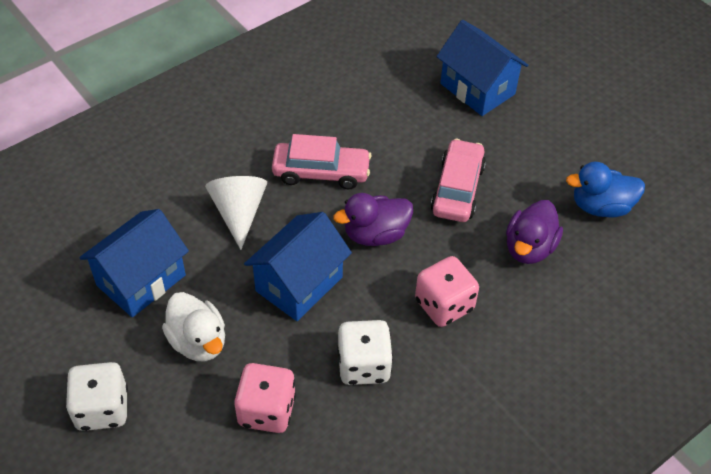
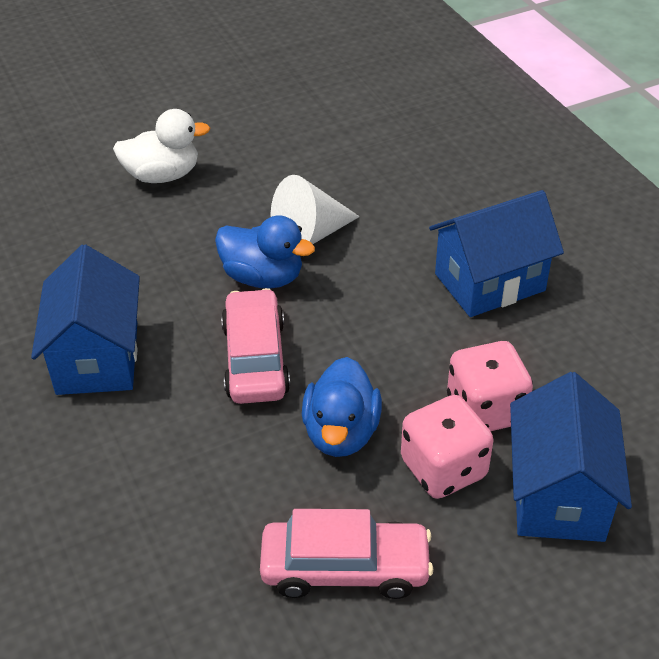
blue duck: 1 -> 2
purple duck: 2 -> 0
white dice: 2 -> 0

